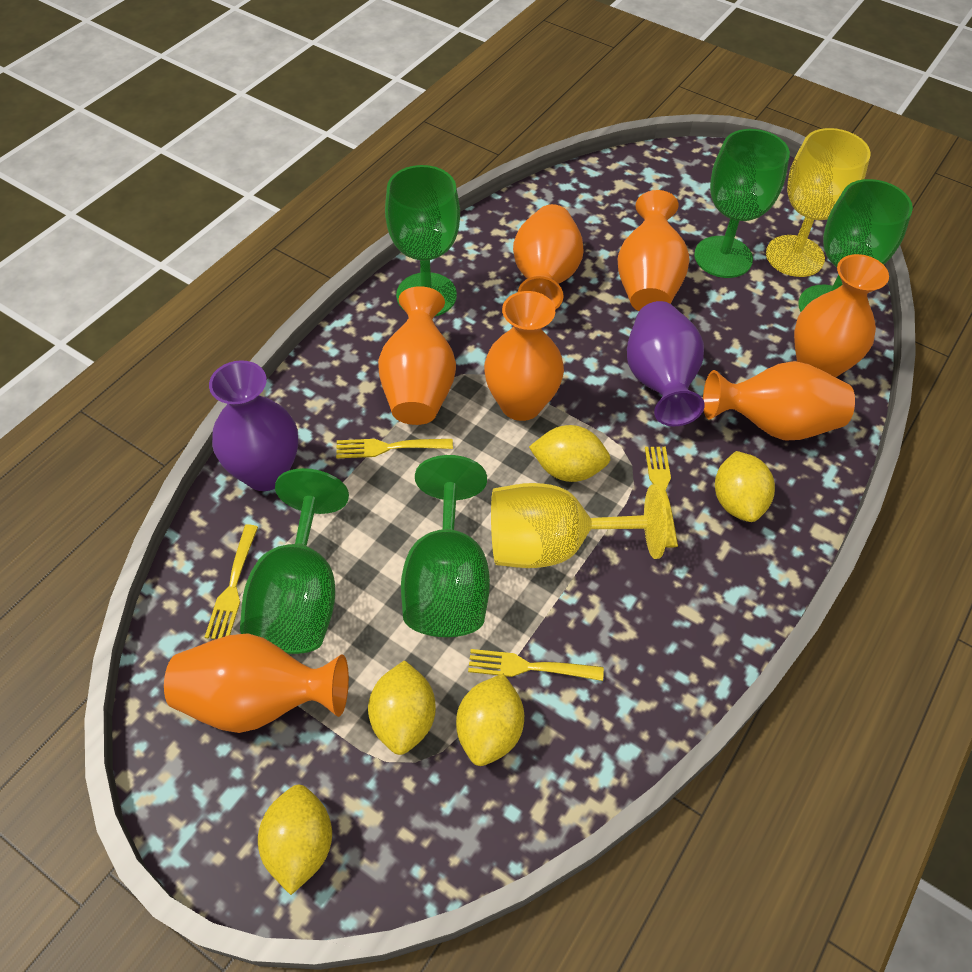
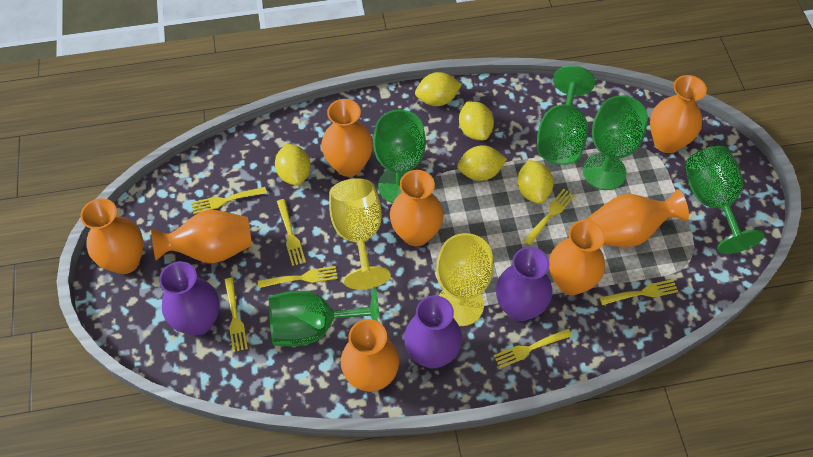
orange vase: 7 -> 8
purple vase: 2 -> 3
yellow fork: 4 -> 7

